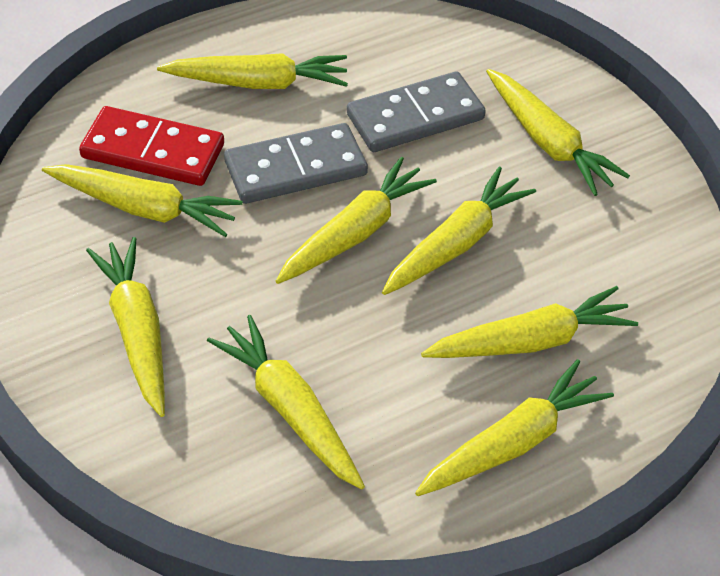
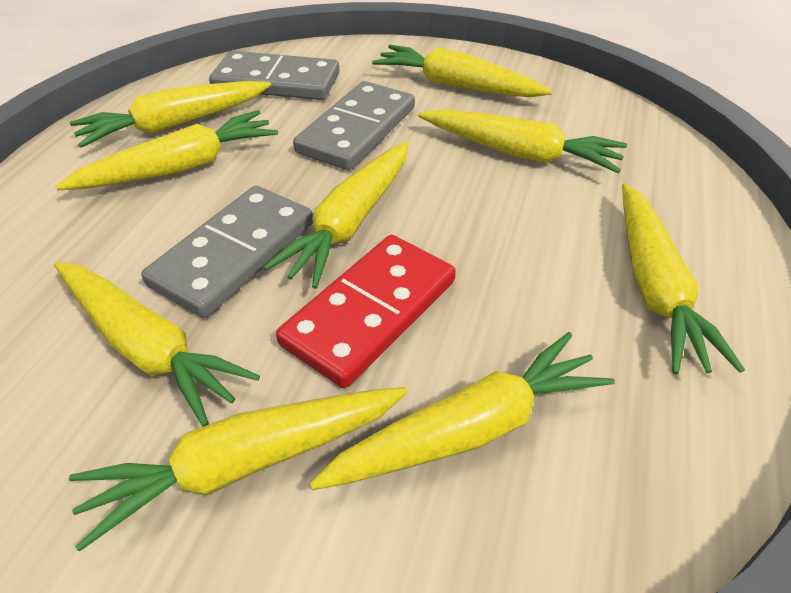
grey domino: 2 -> 3

